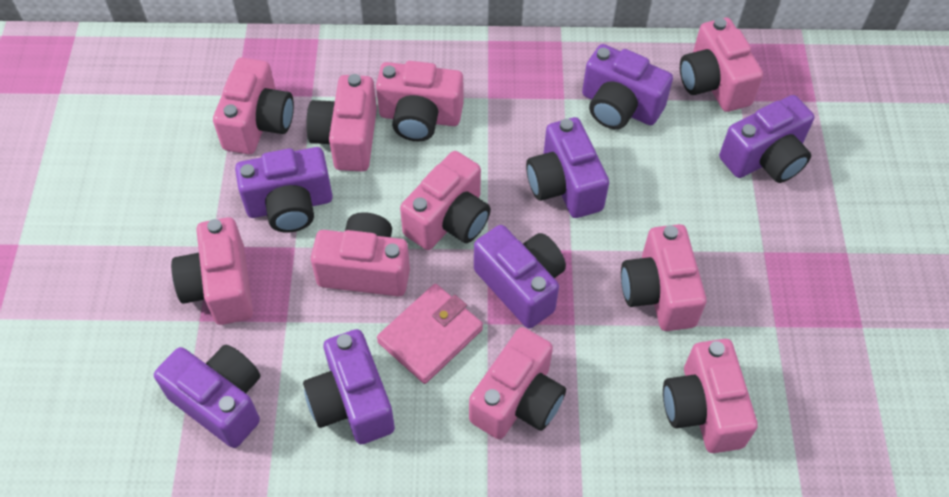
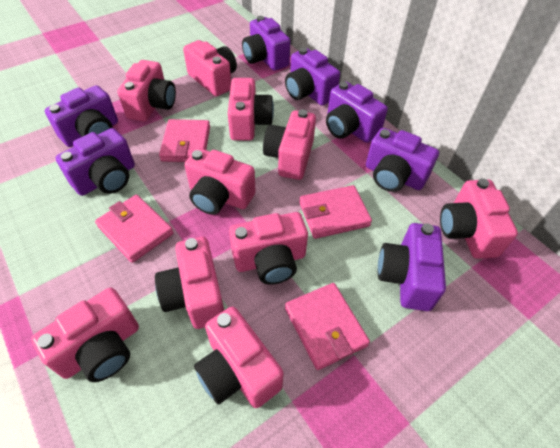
pink wallet: 1 -> 4

